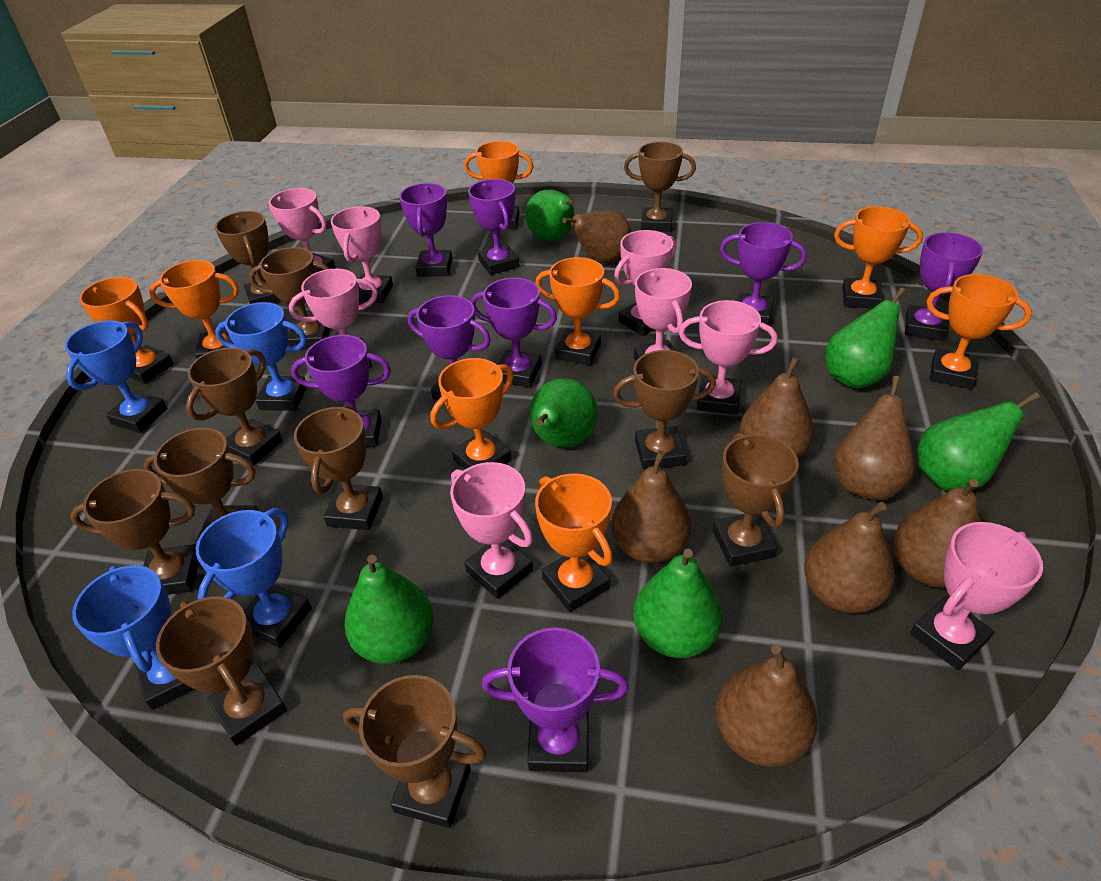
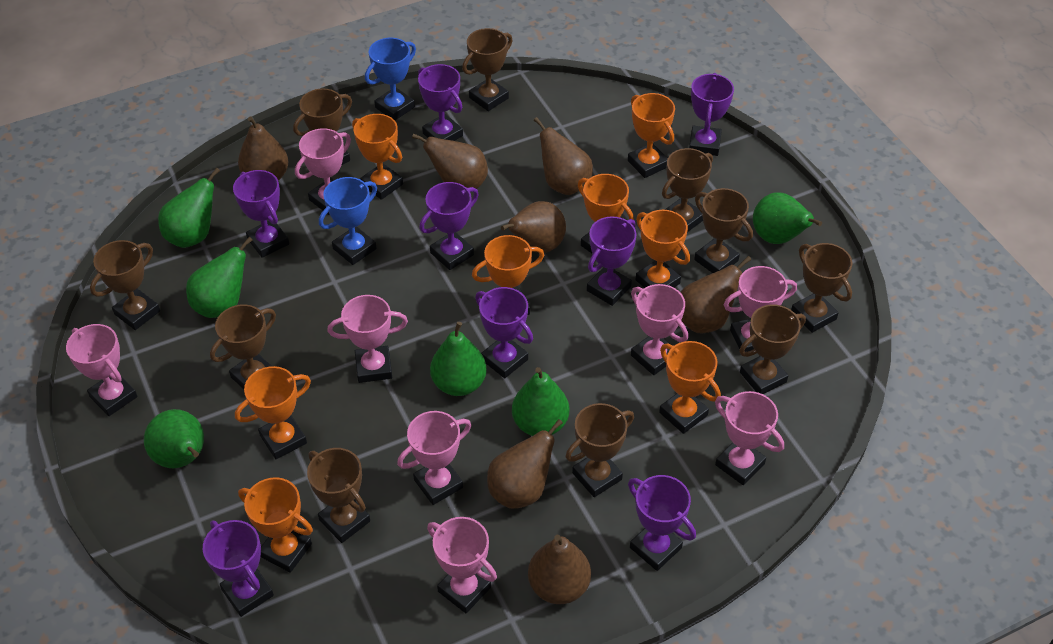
blue trophy: 4 -> 2
brown trophy: 11 -> 10

